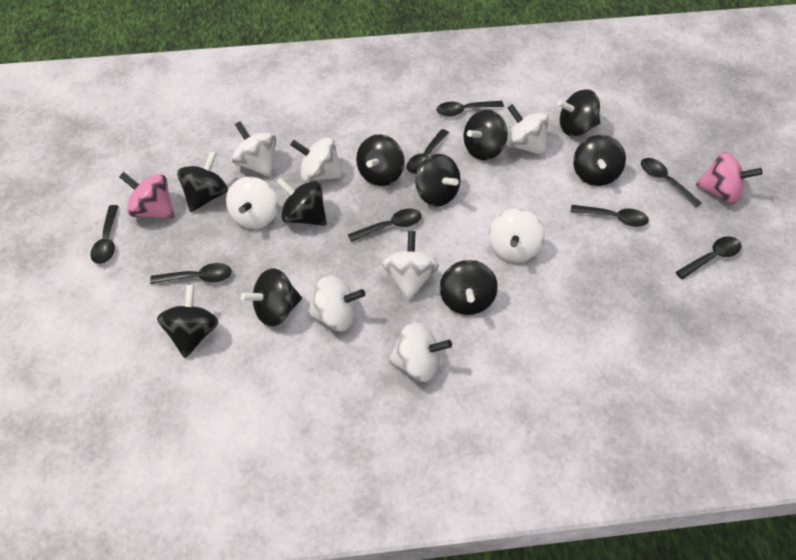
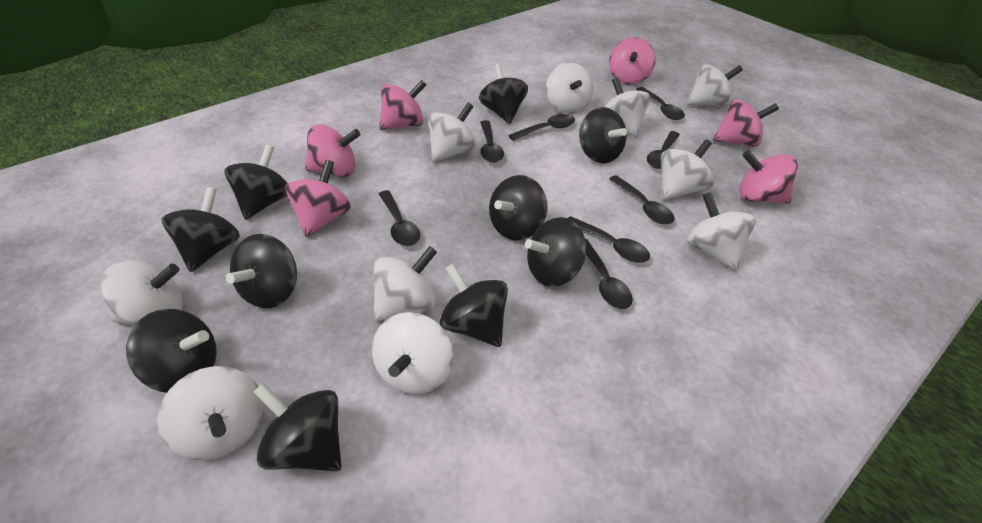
pink spinning top: 2 -> 6
white spinning top: 8 -> 10

